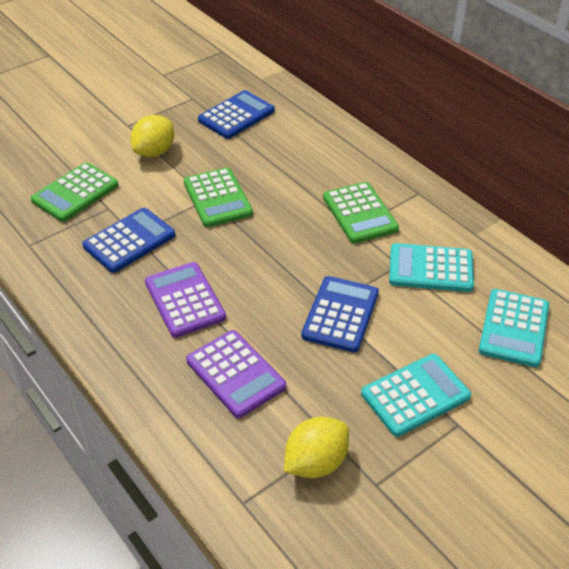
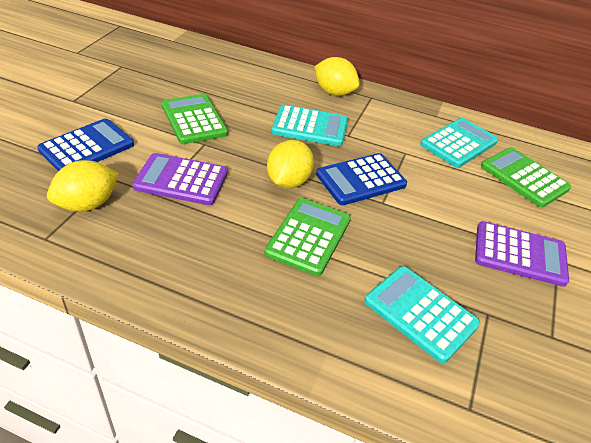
blue calculator: 3 -> 2
yellow lemon: 2 -> 3

